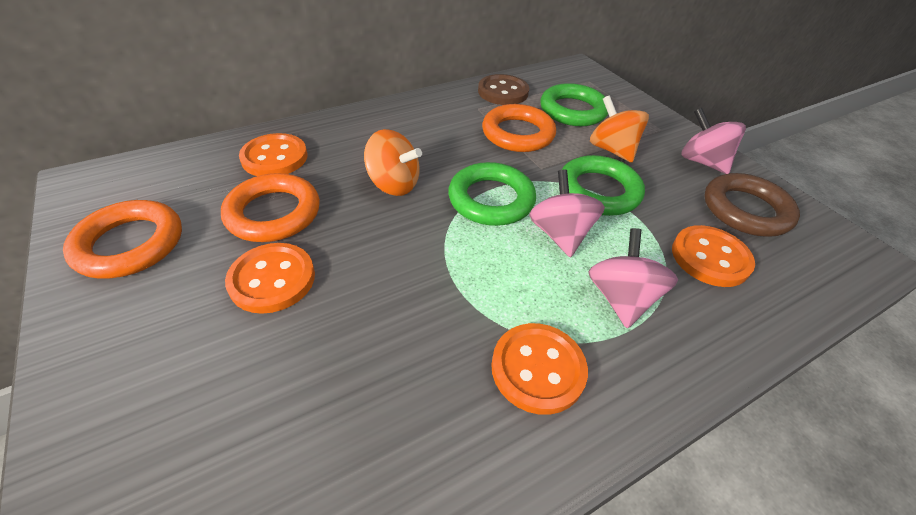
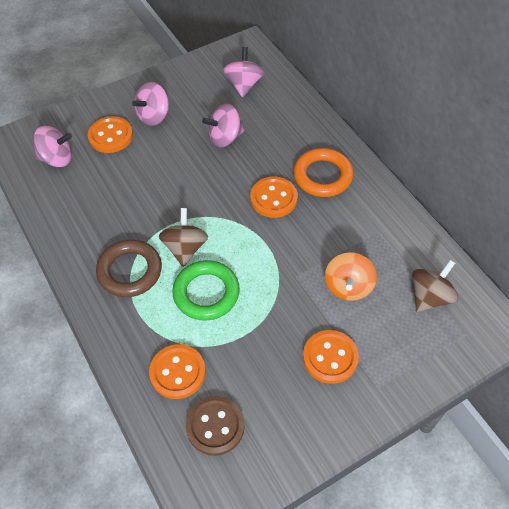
brown spinning top: 0 -> 2
green ring: 3 -> 1
orange ring: 3 -> 1
orange spinning top: 2 -> 1
pink spinning top: 3 -> 4

